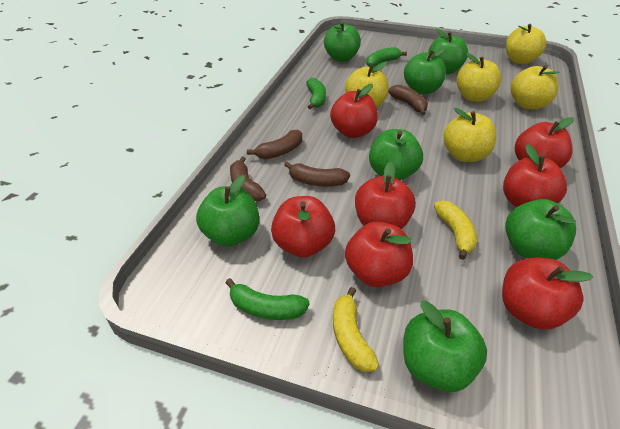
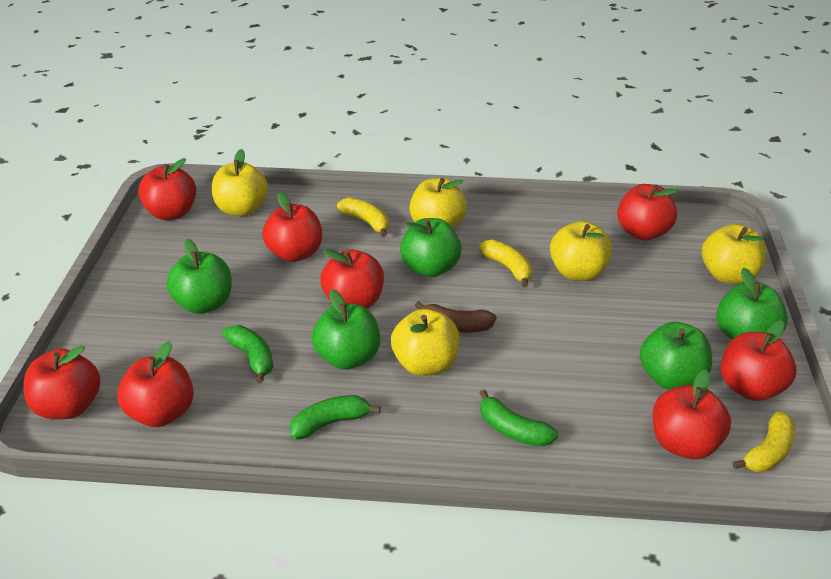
brown banana: 4 -> 1
green apple: 7 -> 5
red apple: 7 -> 8
yellow banana: 2 -> 3

